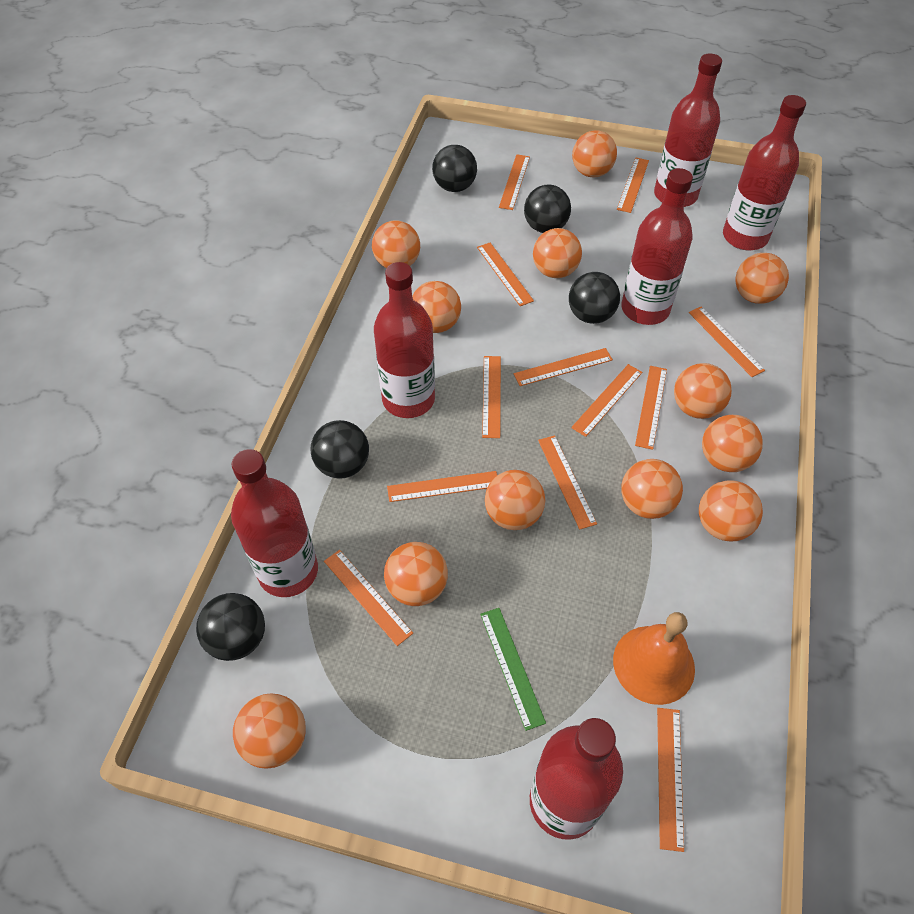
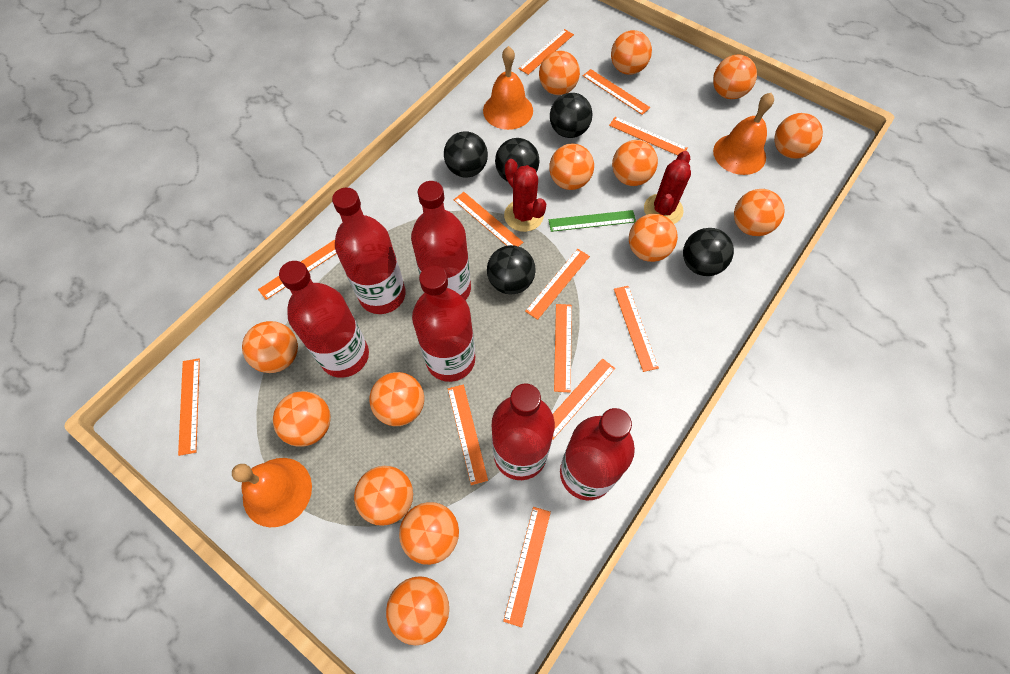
orange ball: 12 -> 14
orange bell: 1 -> 3
red cactus: 0 -> 2

